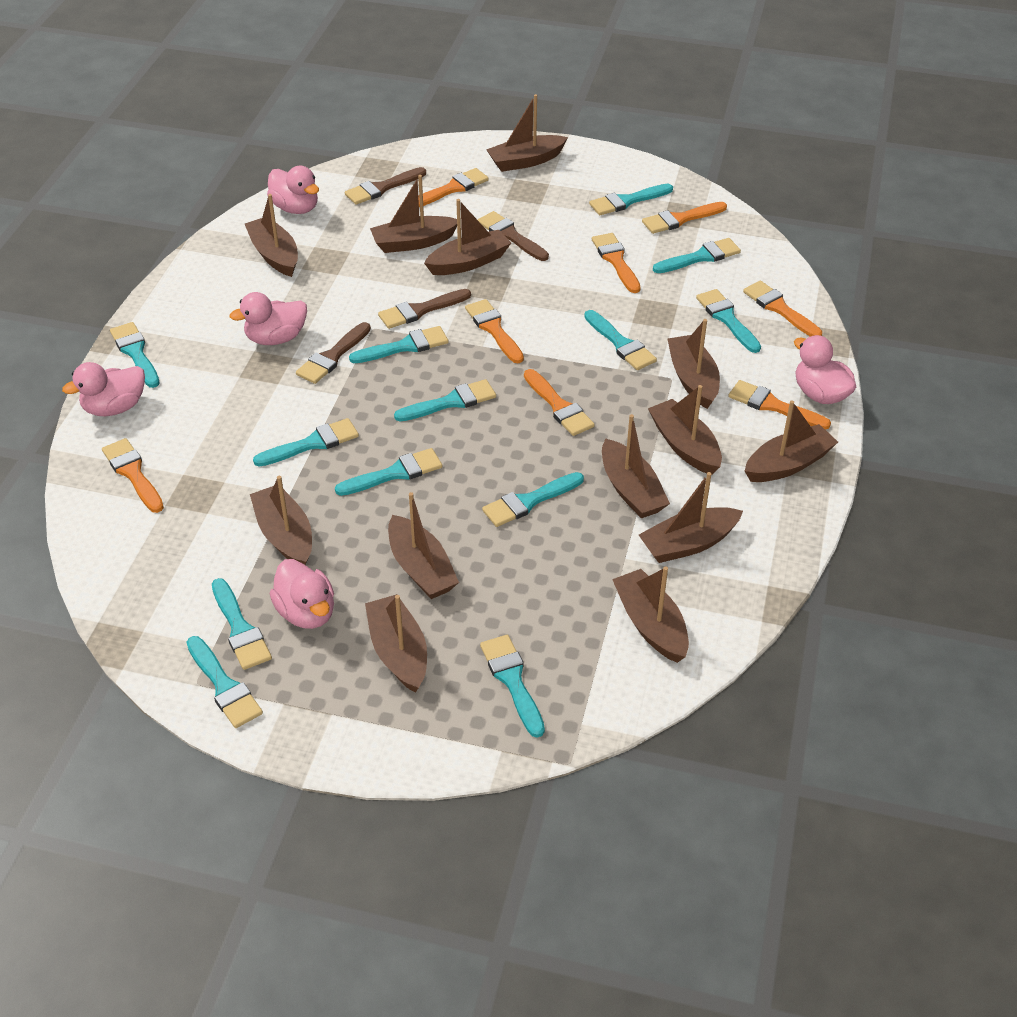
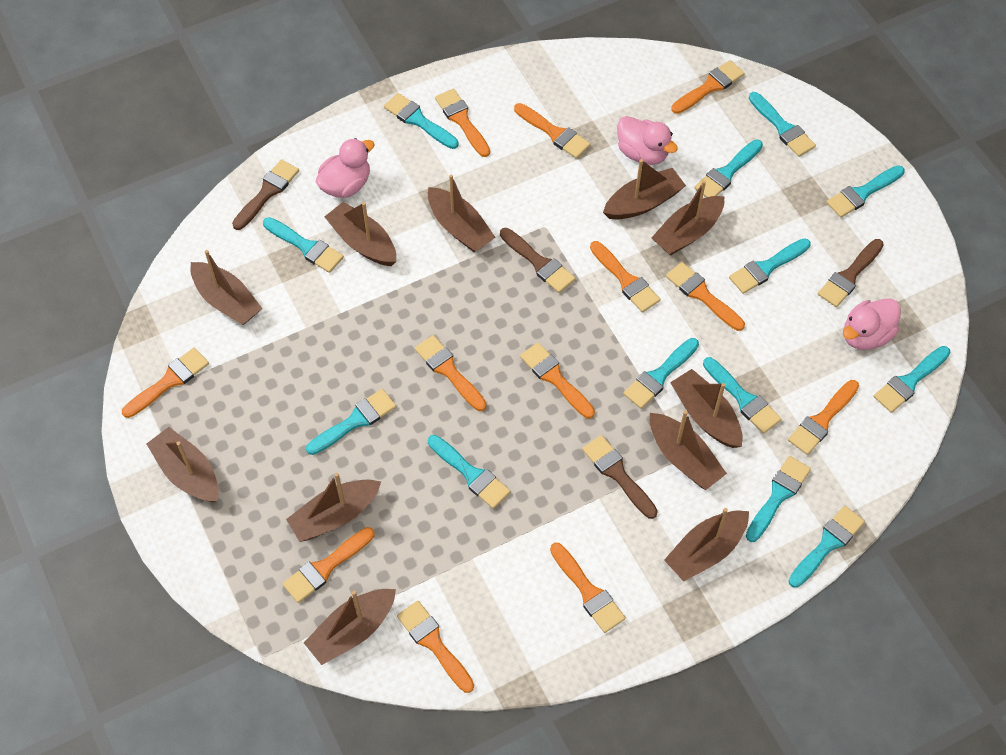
brown boat: 13 -> 11
orange brush: 8 -> 12
pink duck: 5 -> 3

